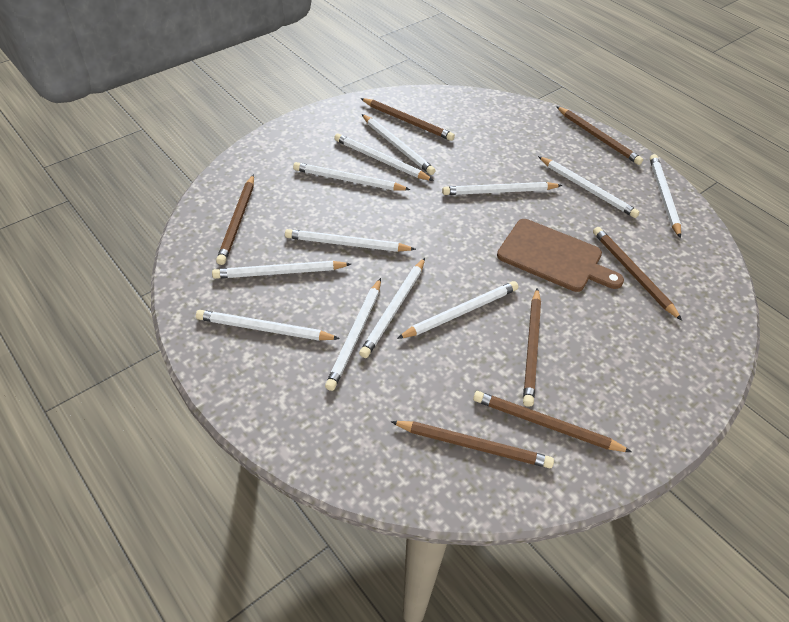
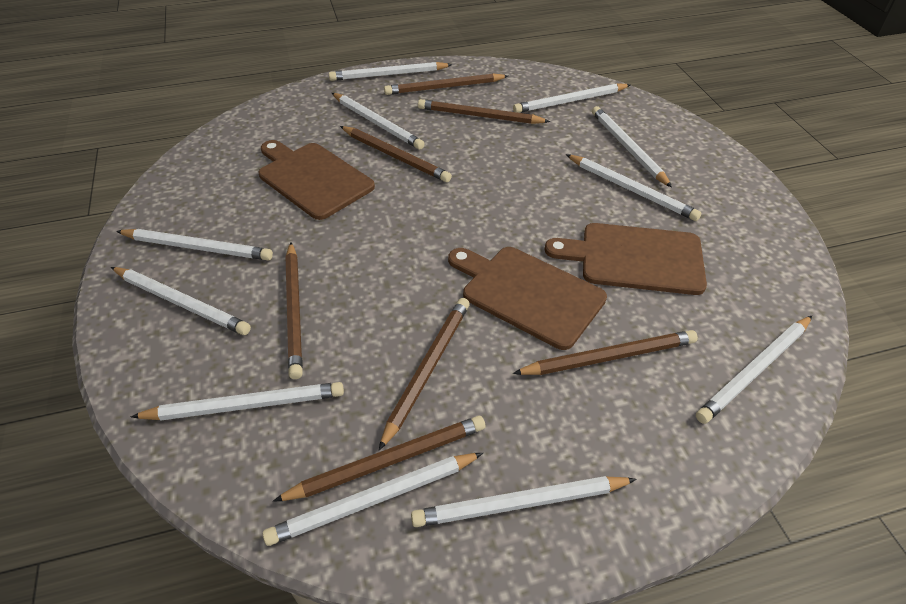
brown cutting board: 1 -> 3
white pencil: 12 -> 11

